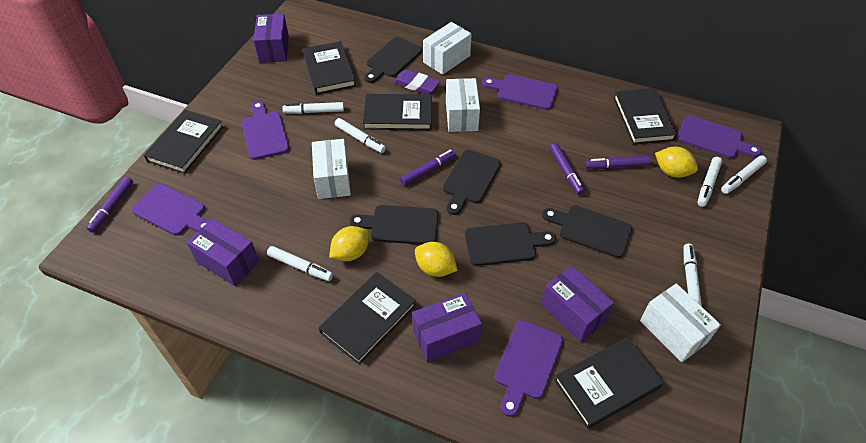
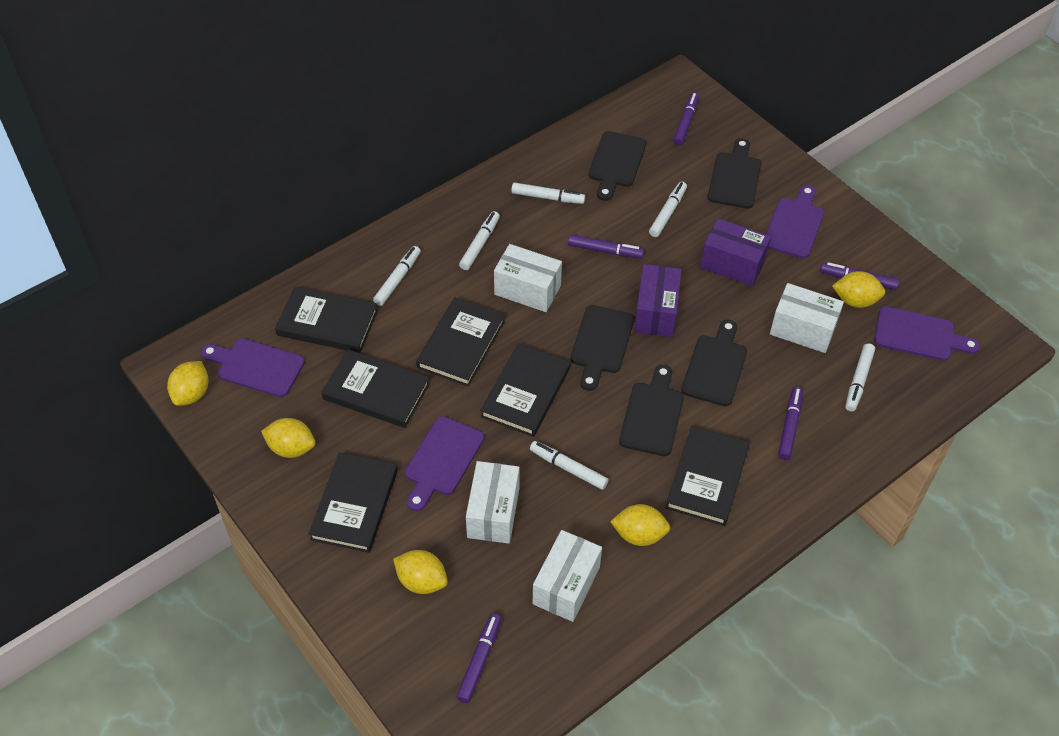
purple box: 4 -> 2
purple cutting board: 5 -> 4
purple eraser: 1 -> 0
purple marker: 4 -> 5
yellow lemon: 3 -> 5

